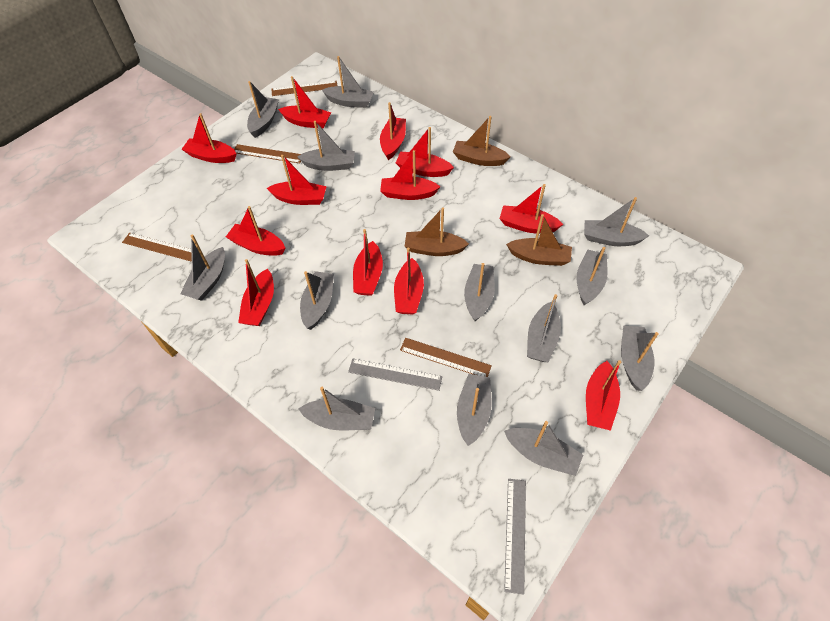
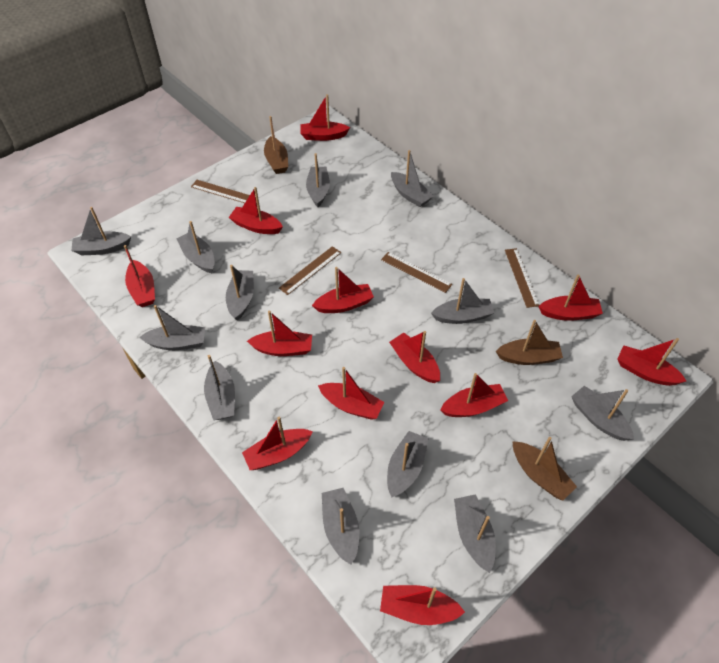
grey boat: 13 -> 12
grey ruler: 2 -> 0

